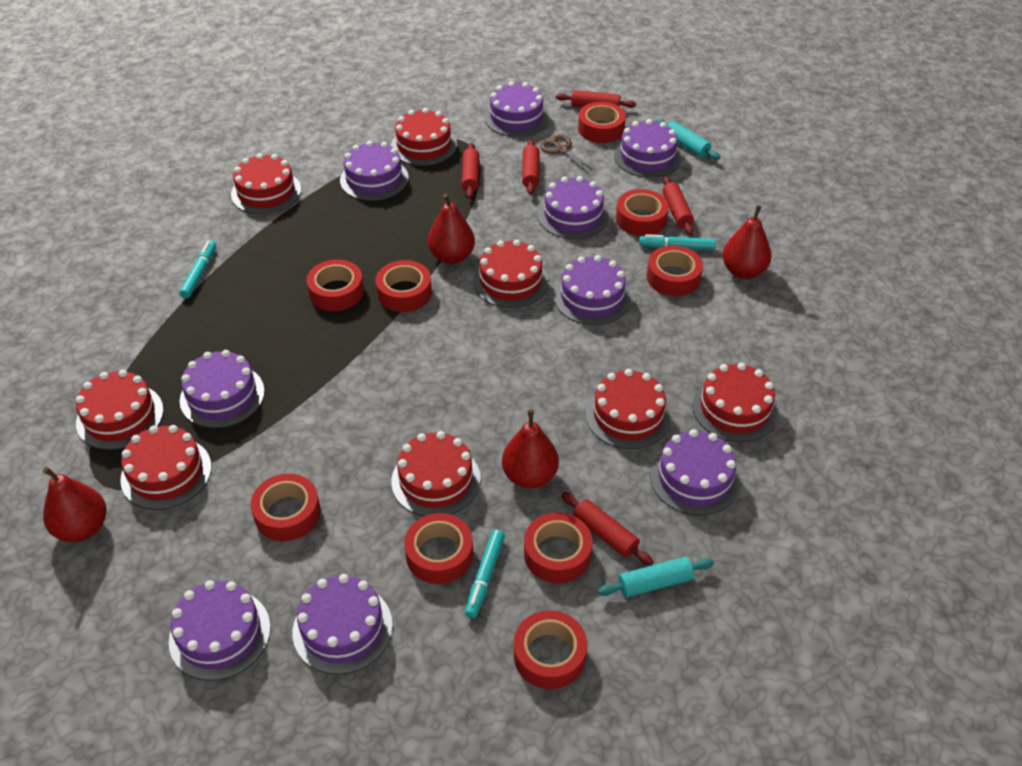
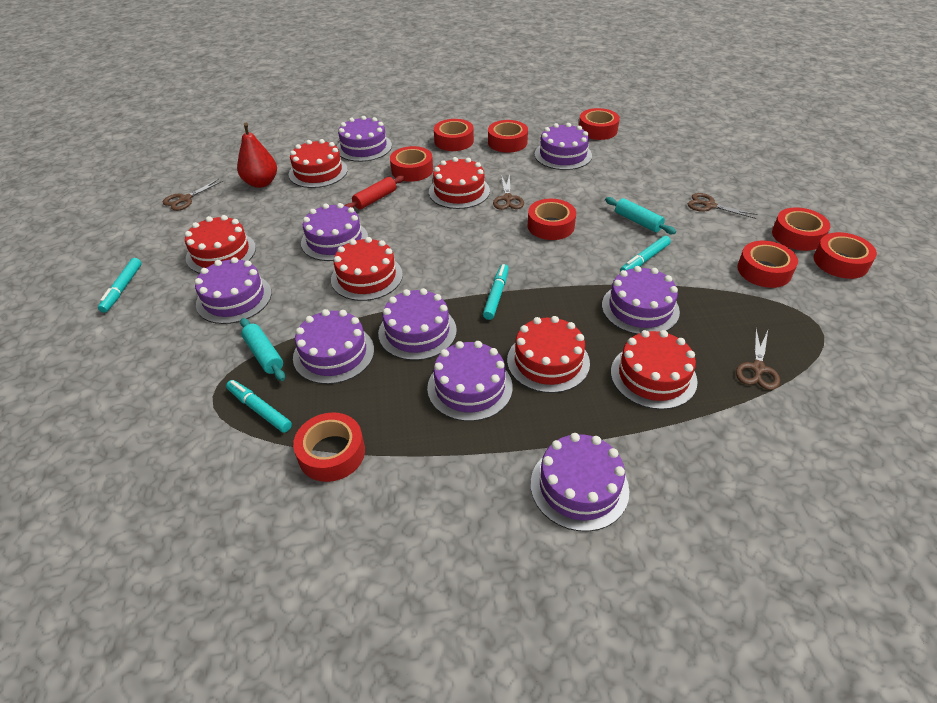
brown scissors: 1 -> 4
red cake: 8 -> 6
red pear: 4 -> 1
red rolling pin: 5 -> 1
turquoise marker: 3 -> 4

